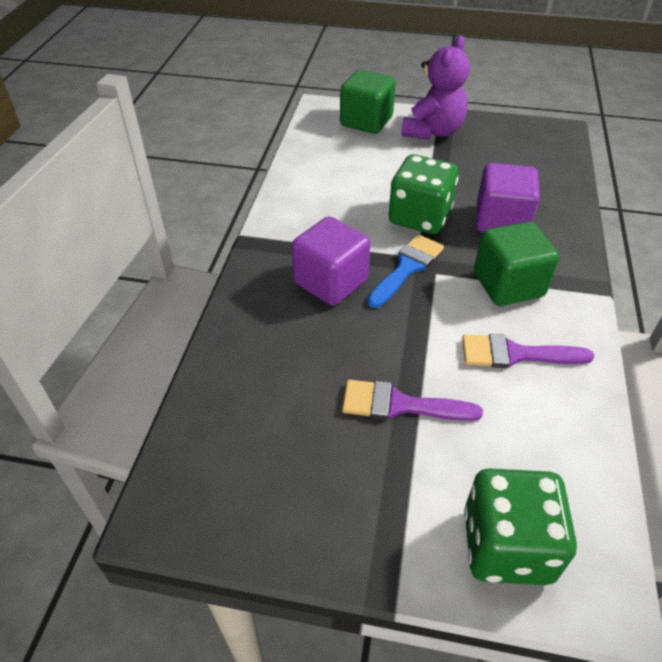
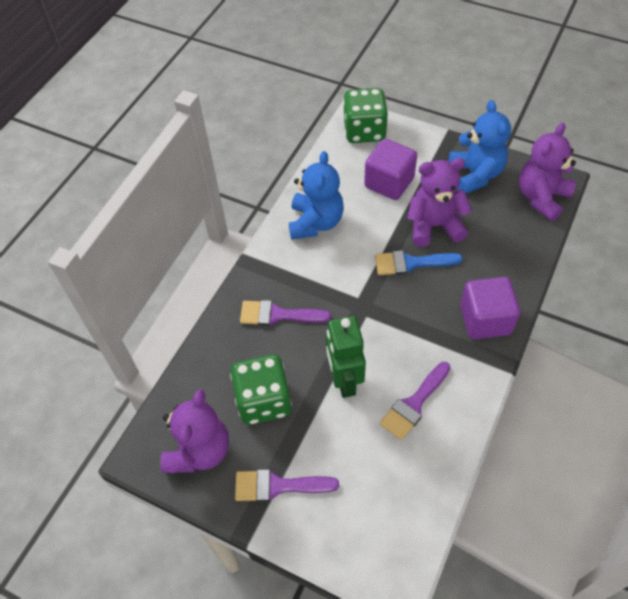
blue teddy bear: 0 -> 2
green cube: 2 -> 0
green robot: 0 -> 1
purple brush: 2 -> 3
purple teddy bear: 1 -> 3

